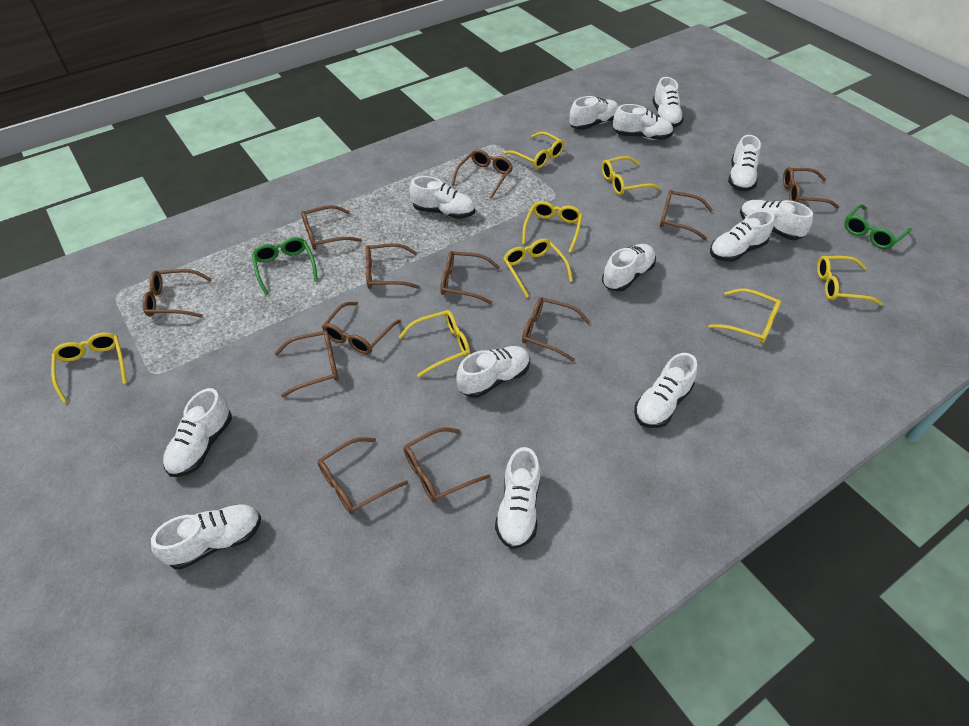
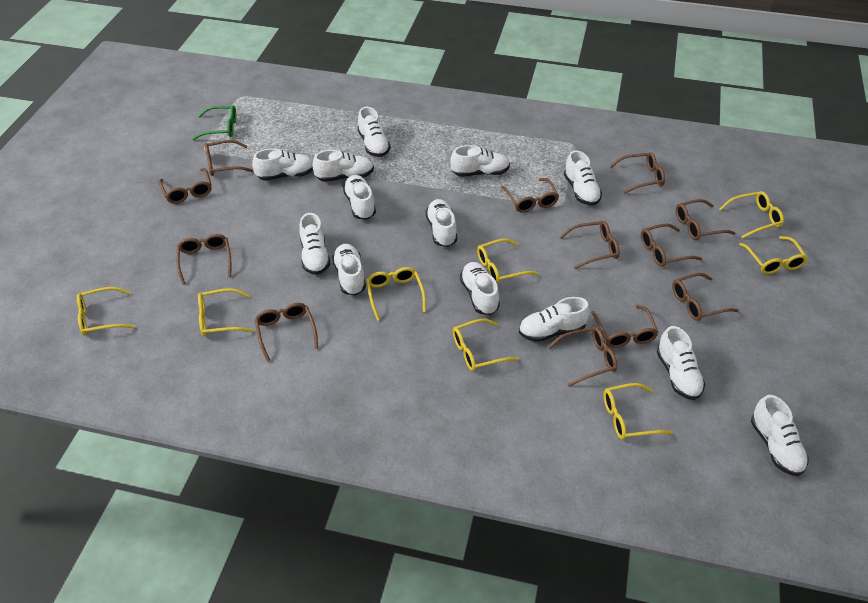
green glasses: 2 -> 1

